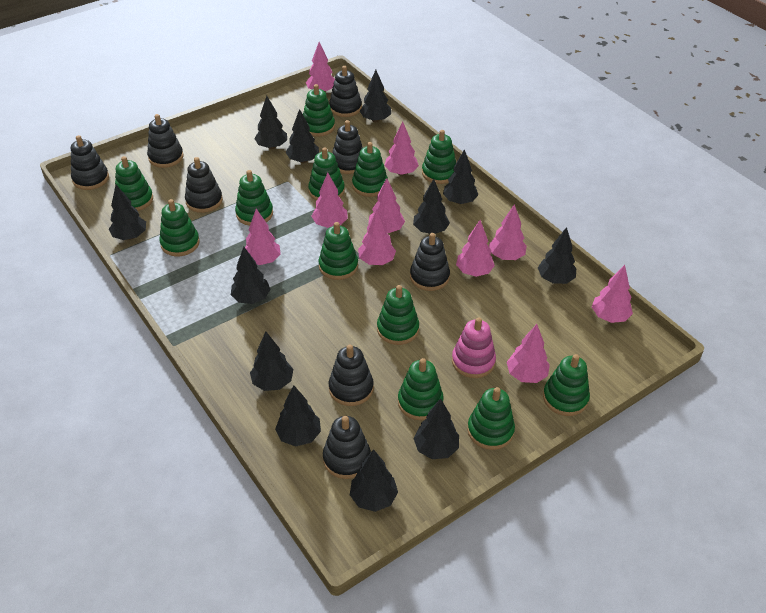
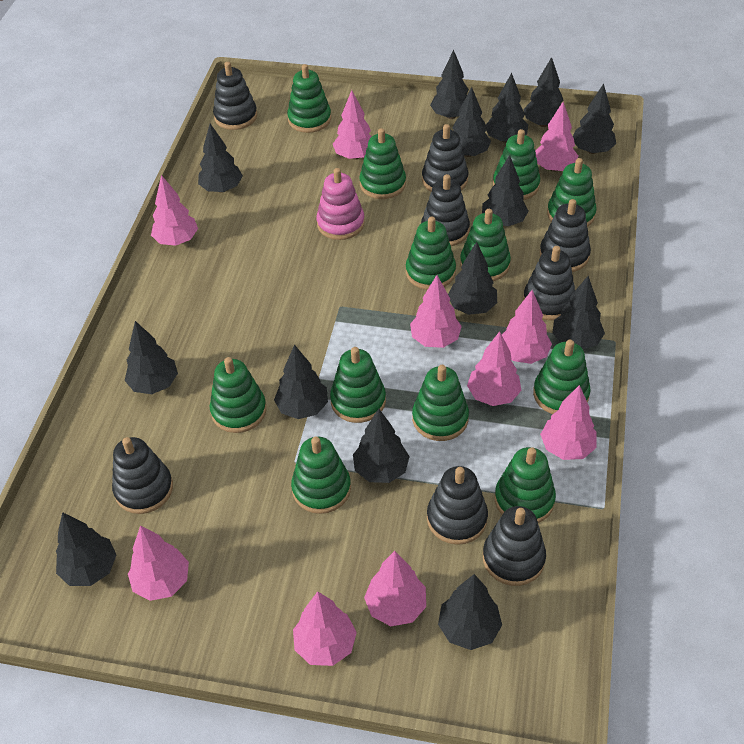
black tree: 12 -> 14

